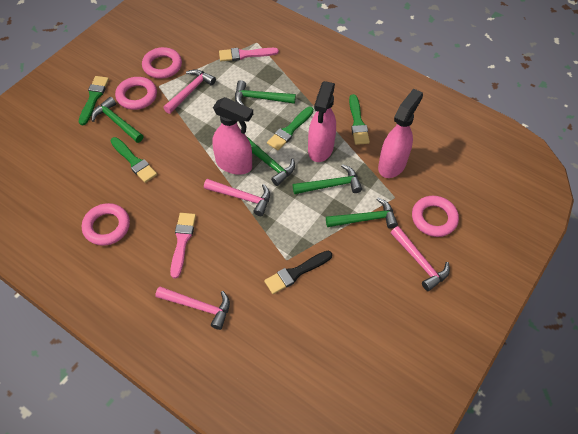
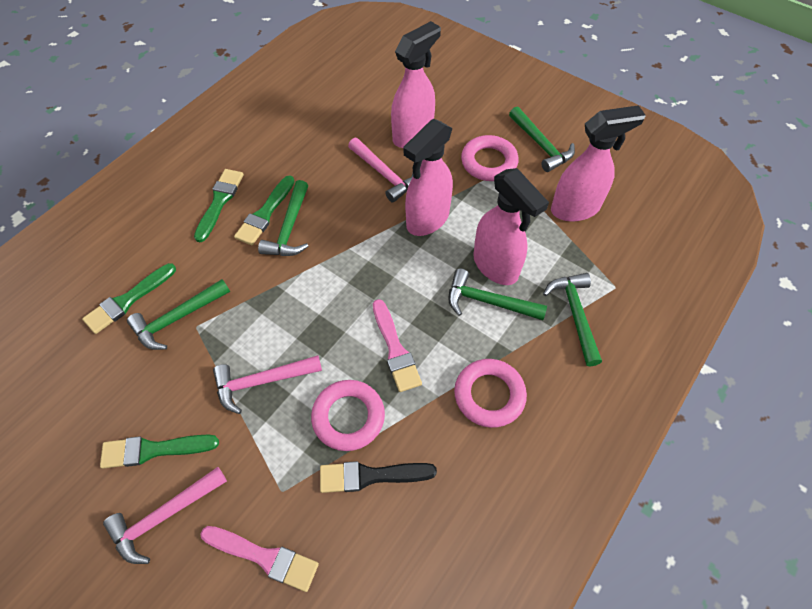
pink hammer: 4 -> 3
pink ring: 4 -> 3
pink spray bottle: 3 -> 4

